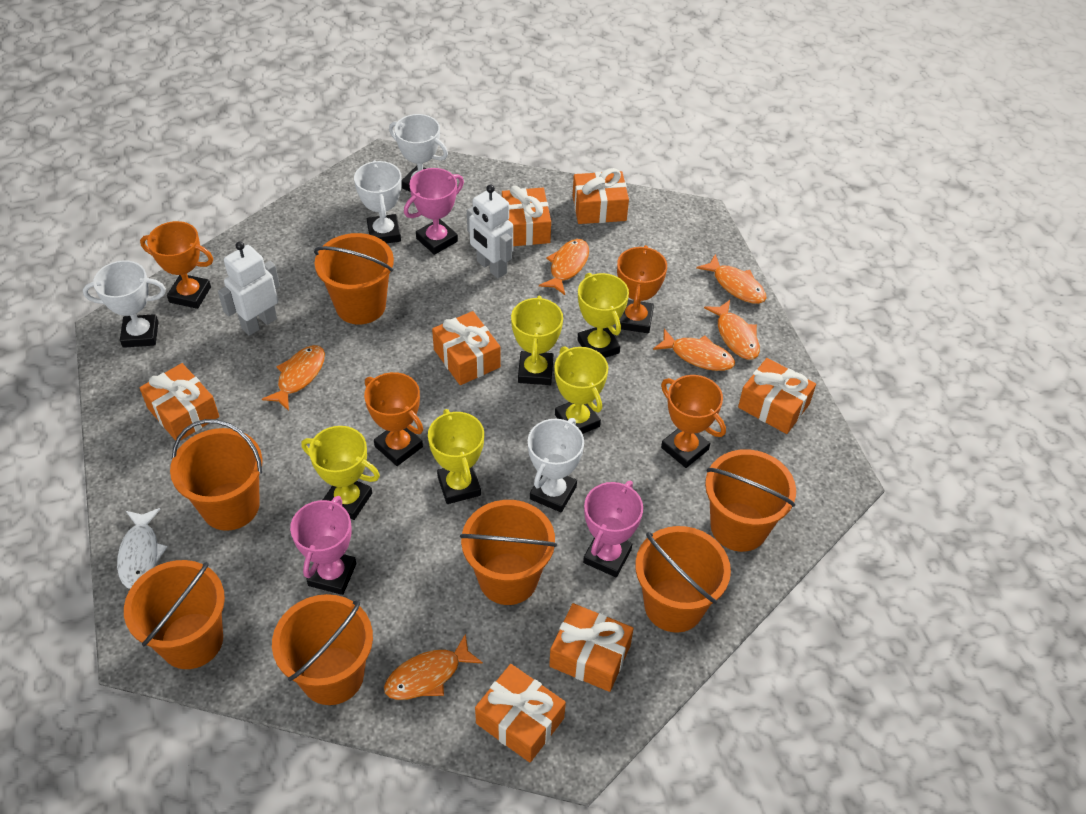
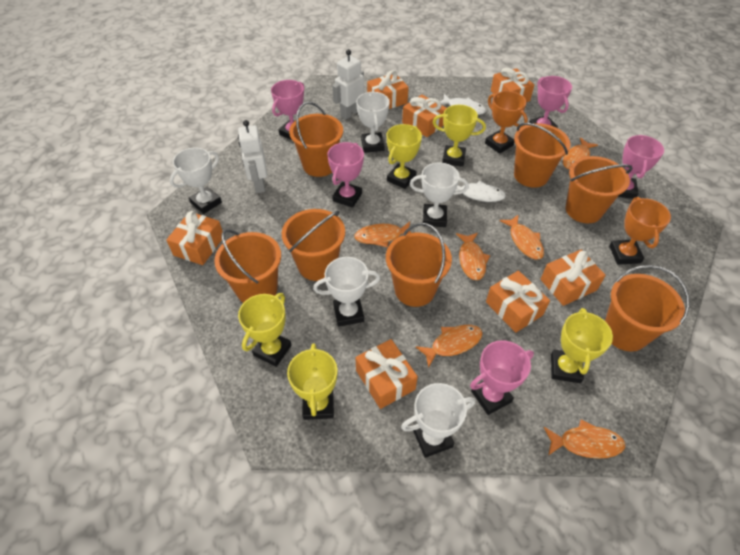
orange trophy: 4 -> 2
pink trophy: 3 -> 5
white fish: 1 -> 2
white trophy: 4 -> 5

